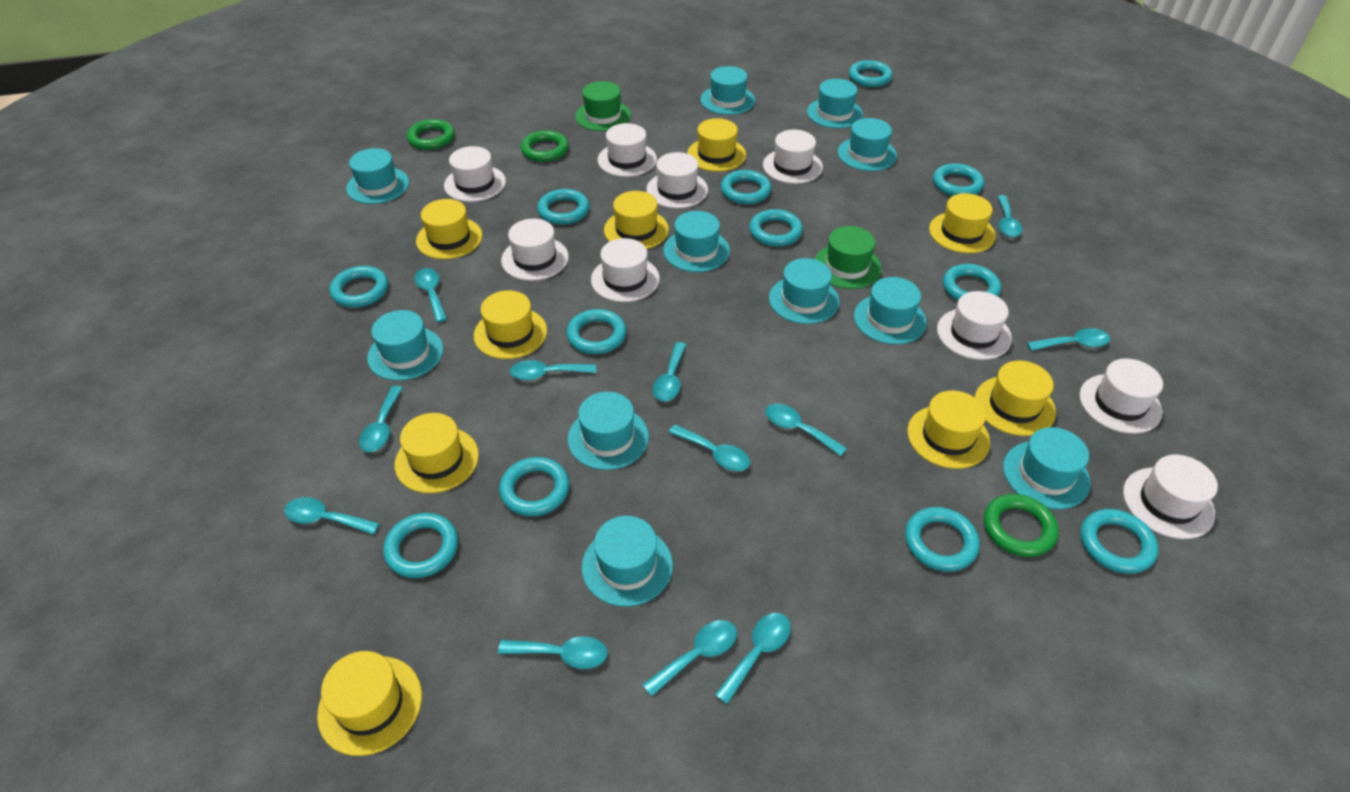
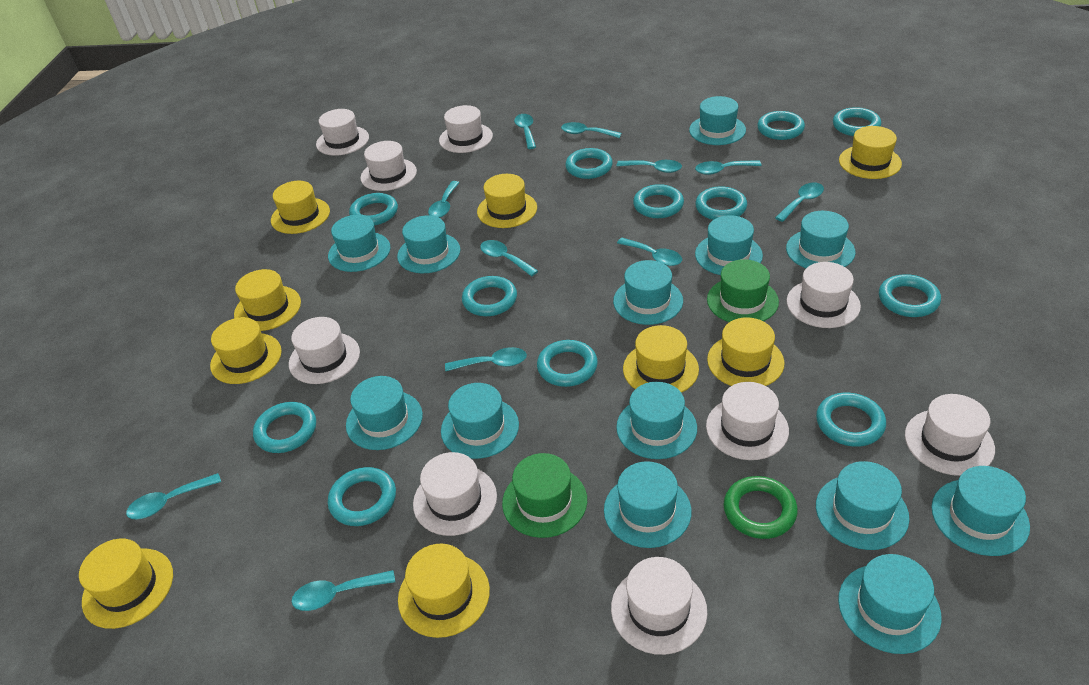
green ring: 3 -> 1
turquoise hat: 11 -> 13
turquoise spoon: 12 -> 11

